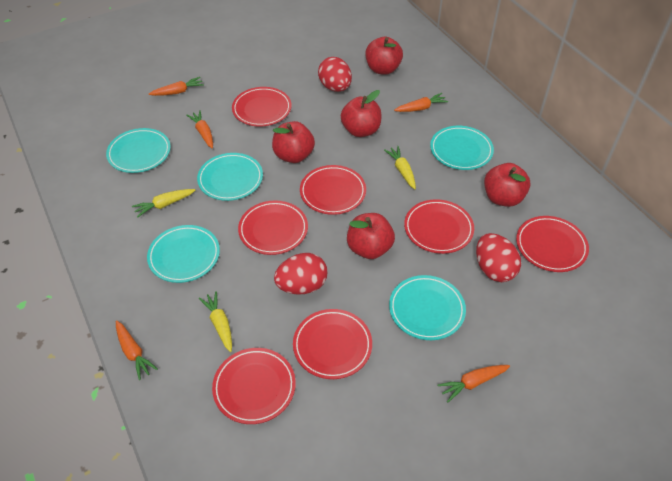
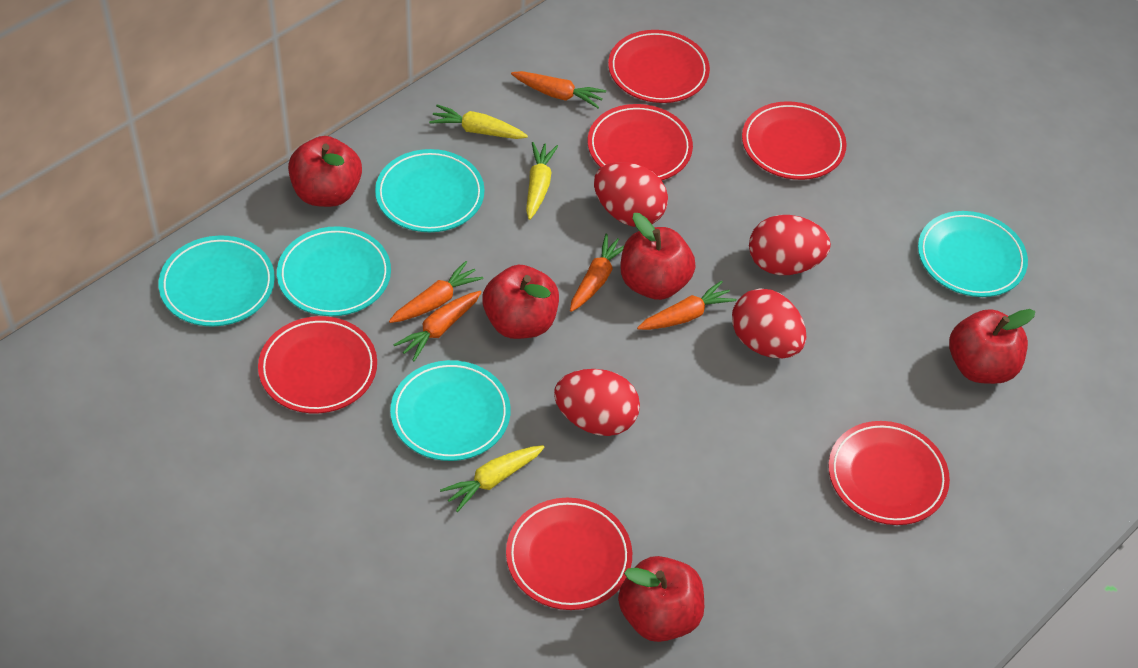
red egg: 3 -> 4
red plate: 7 -> 6

